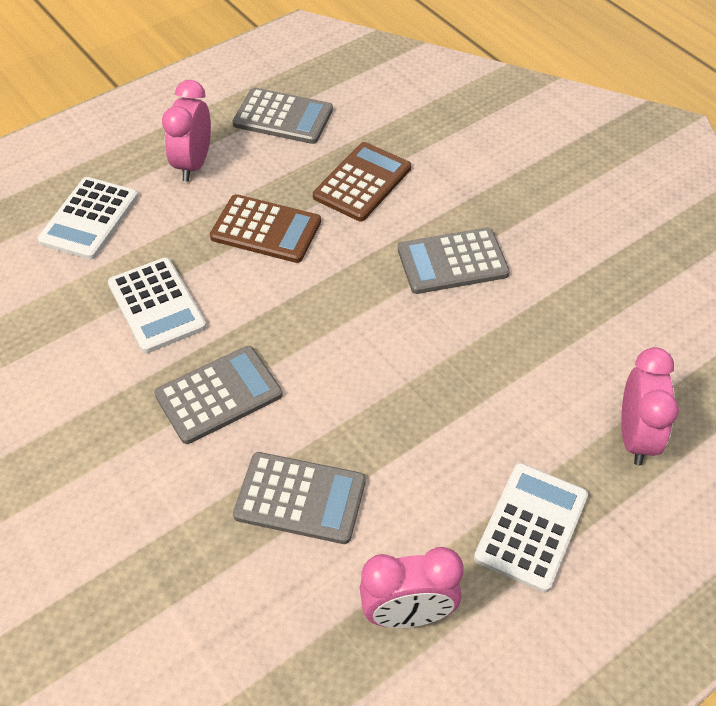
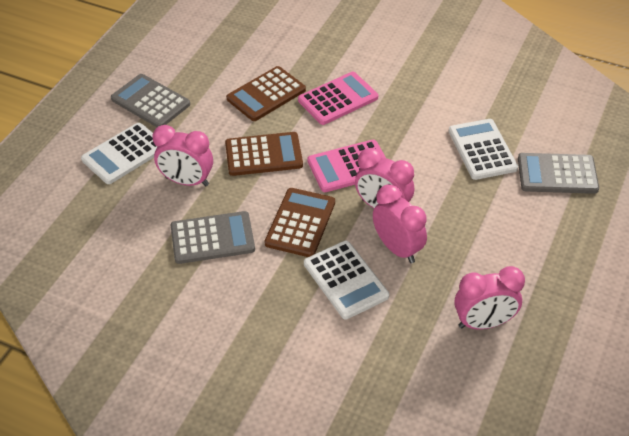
brown calculator: 2 -> 3
grey calculator: 4 -> 3
pink calculator: 0 -> 2
pink clock: 3 -> 4

